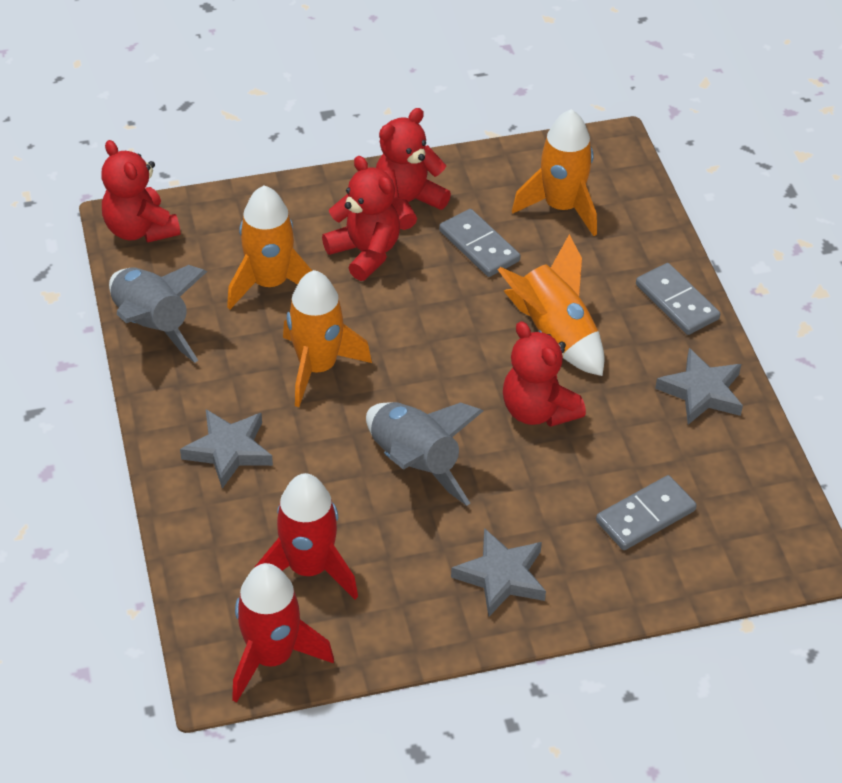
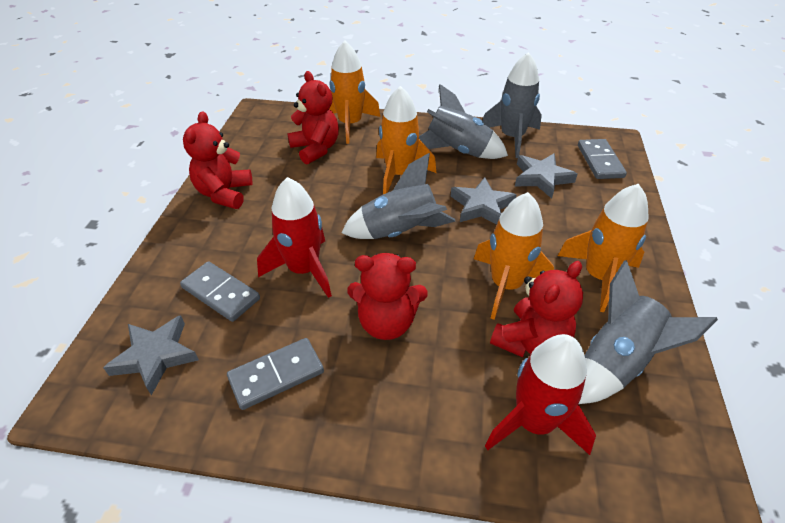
grey rocket: 2 -> 4

